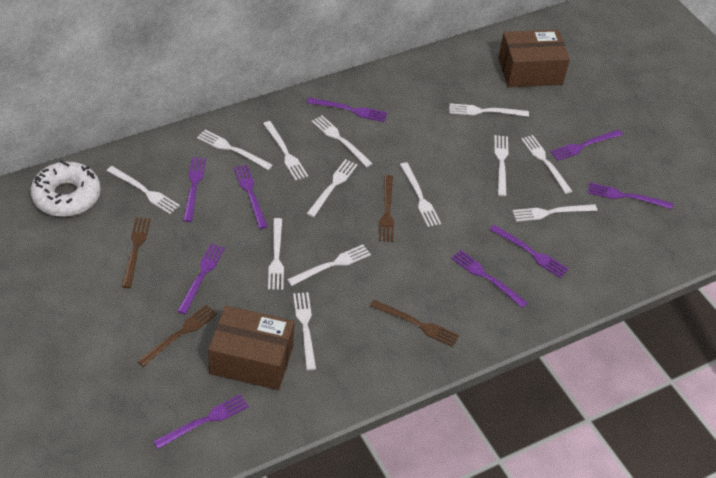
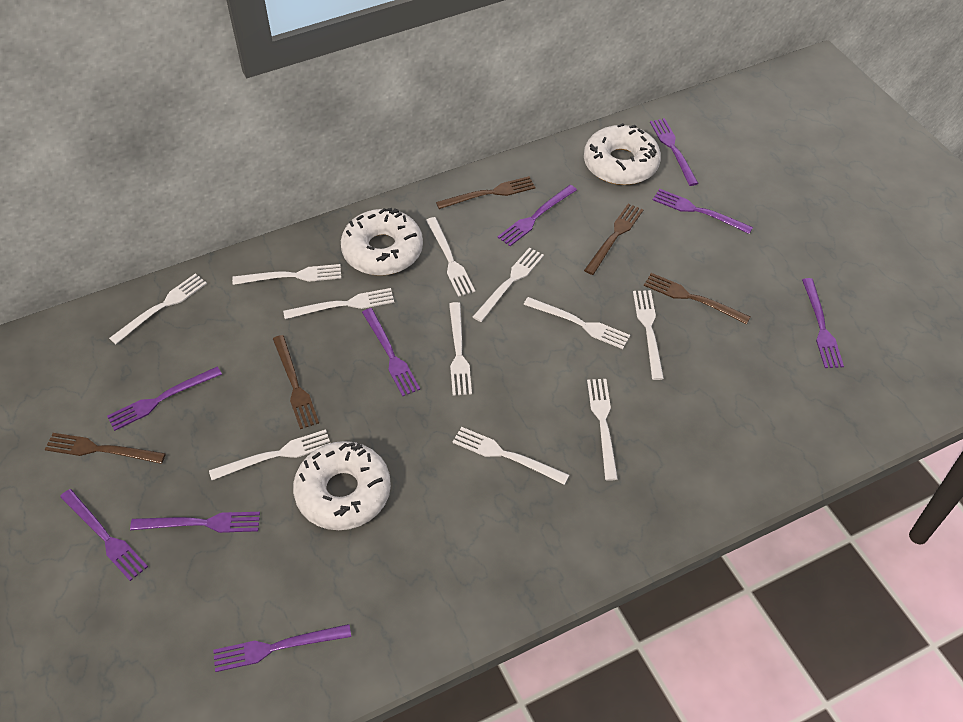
brown box: 2 -> 0
brown fork: 4 -> 5
white donut: 1 -> 3
white fork: 13 -> 11

